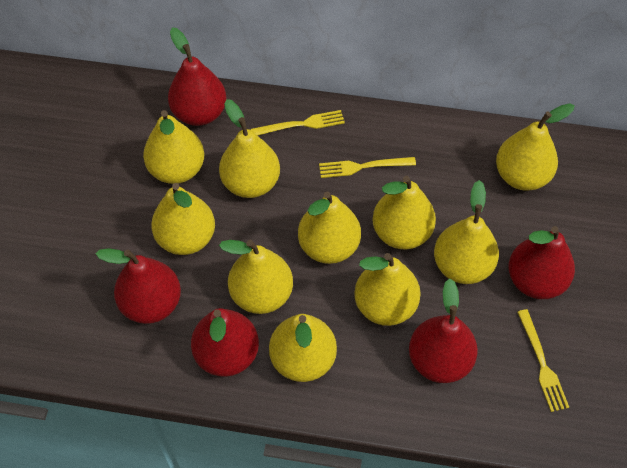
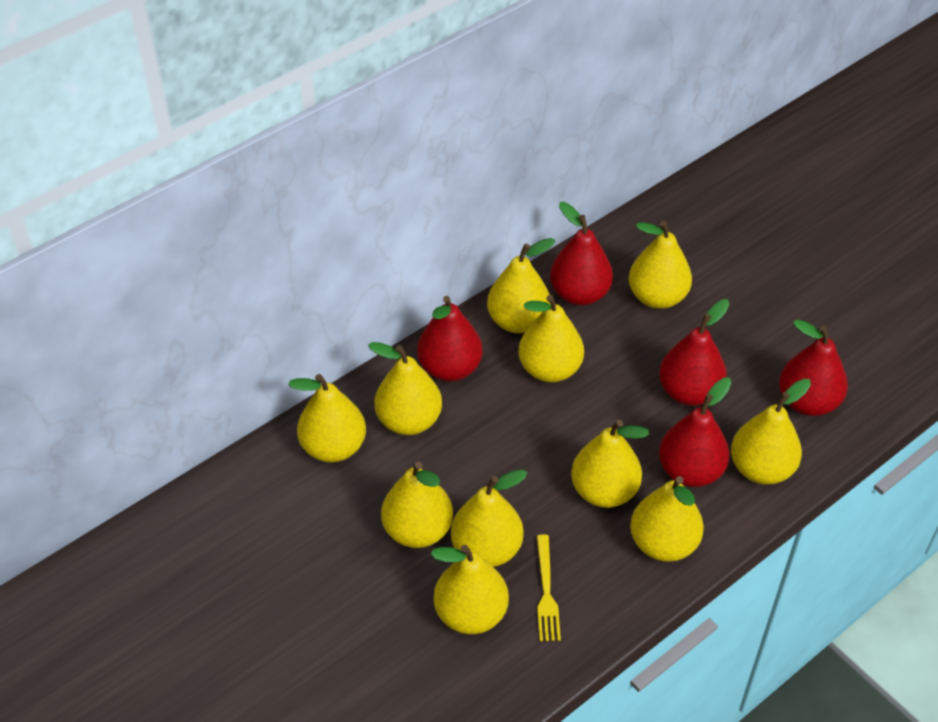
yellow fork: 3 -> 1
yellow pear: 10 -> 11

